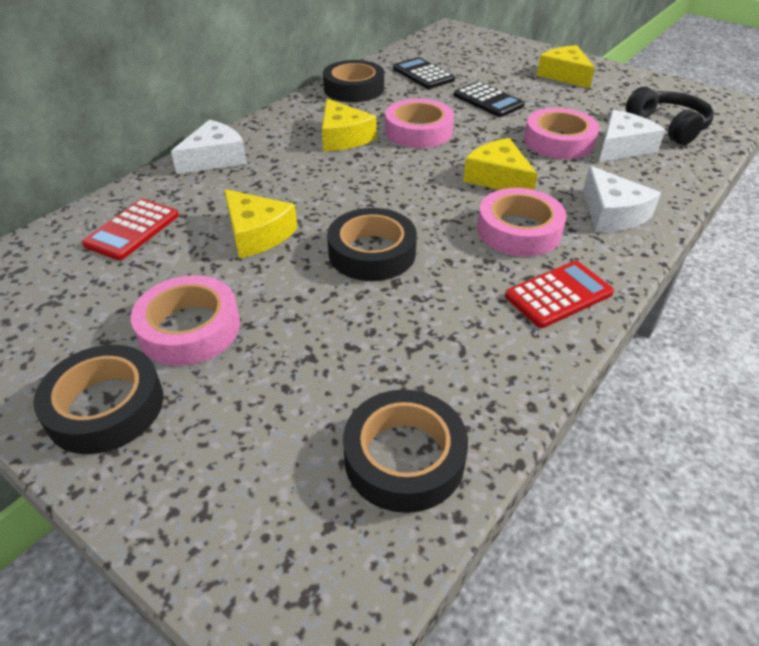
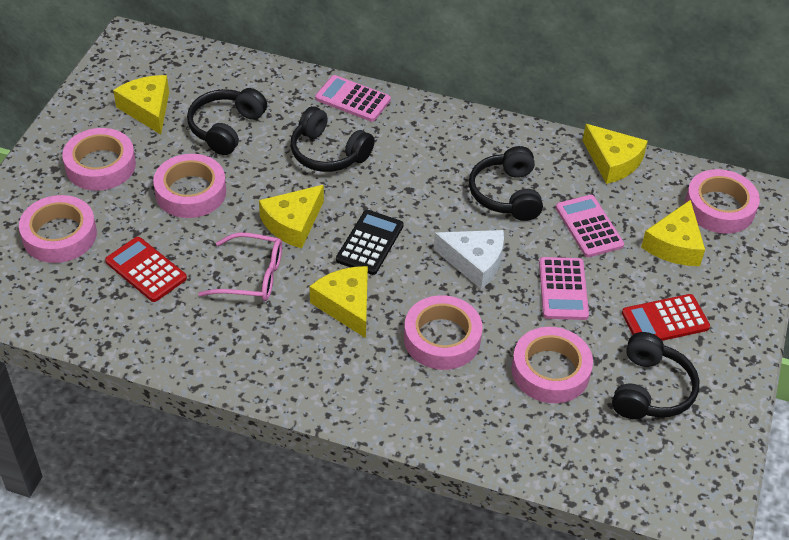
black calculator: 2 -> 1
black headphones: 1 -> 4
black tape: 4 -> 0
pink calculator: 0 -> 3
pink glasses: 0 -> 1
pink tape: 4 -> 6
white cheese: 3 -> 1
yellow cheese: 4 -> 5

